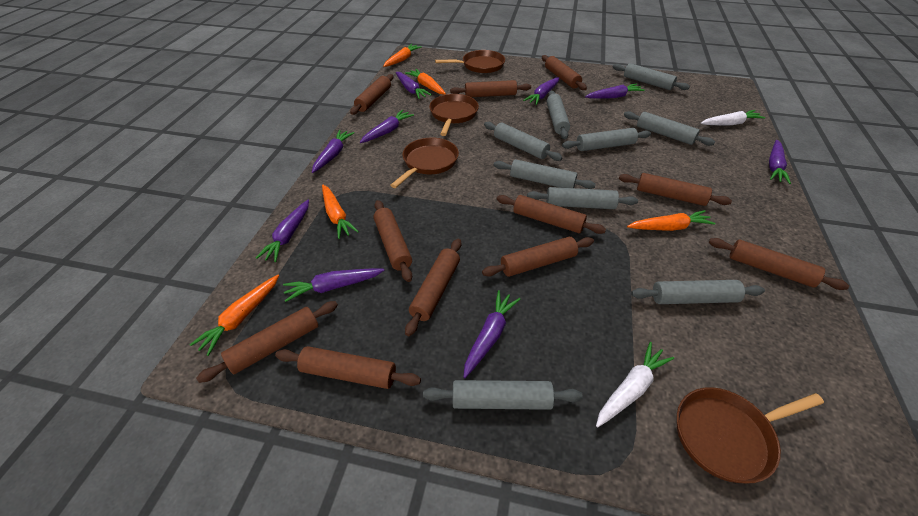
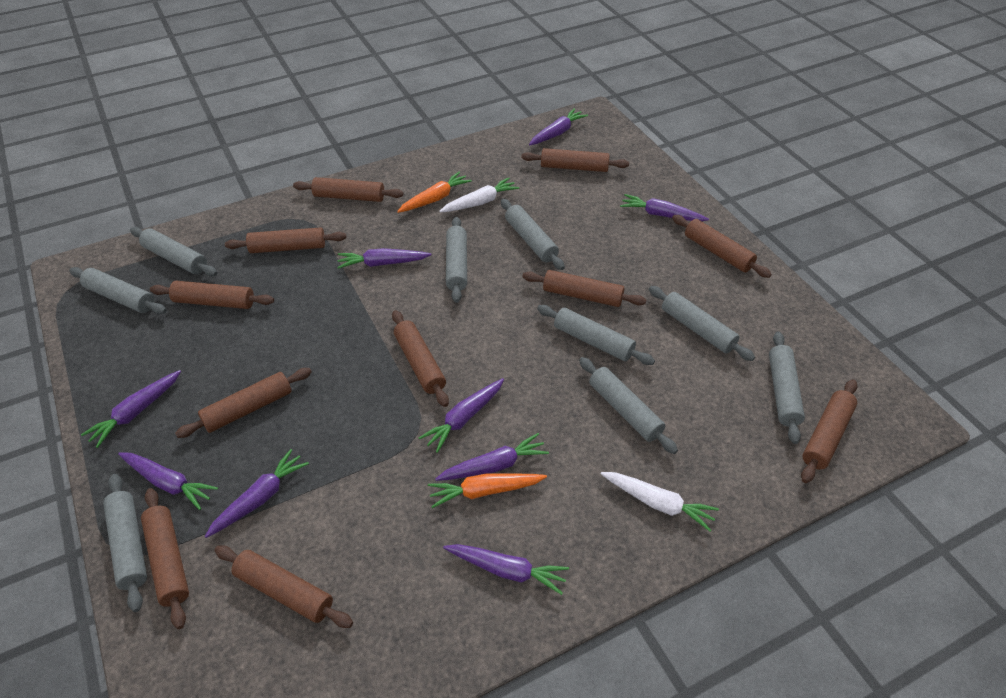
brown pan: 4 -> 0
orange carrot: 5 -> 2

